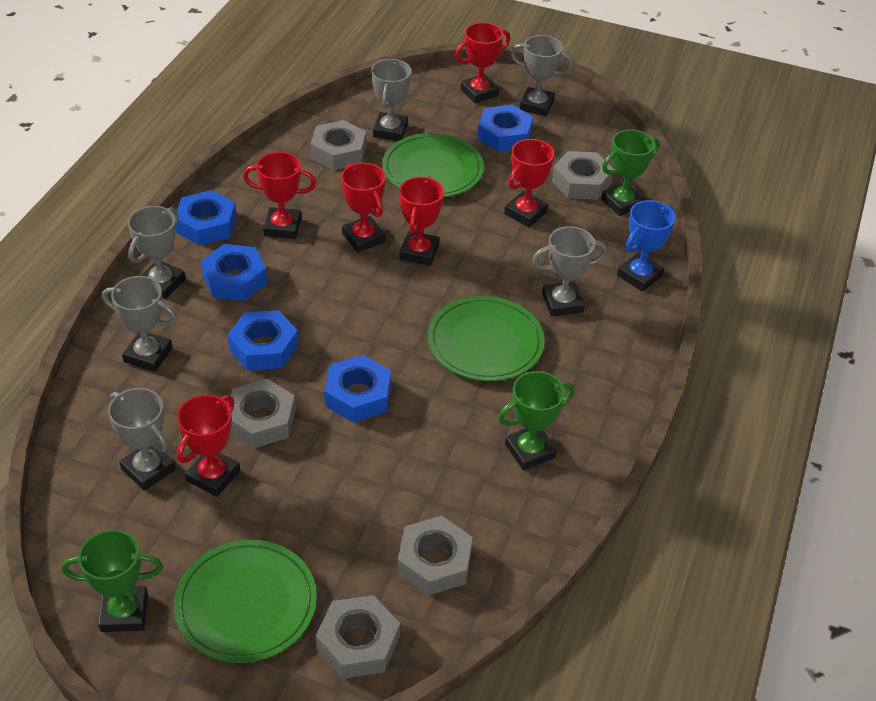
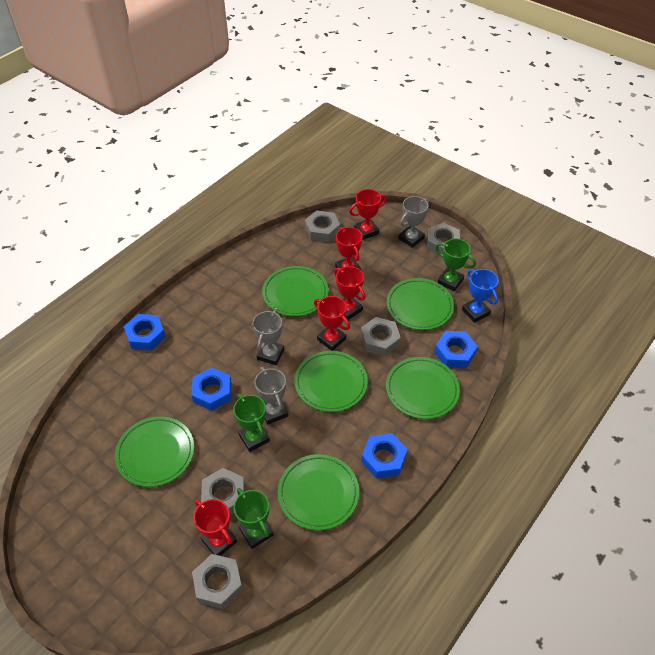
blue nut: 5 -> 4
green plate: 3 -> 6
grey trophy: 6 -> 3
red trophy: 6 -> 5

